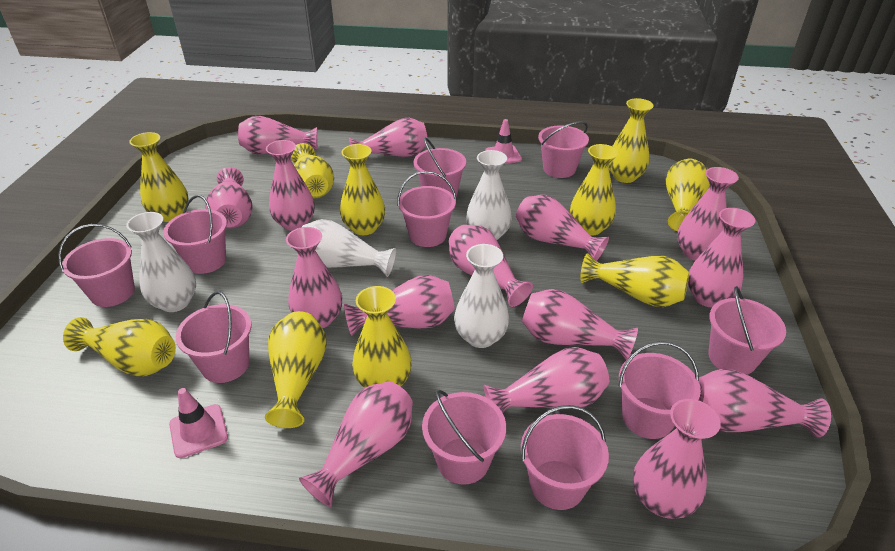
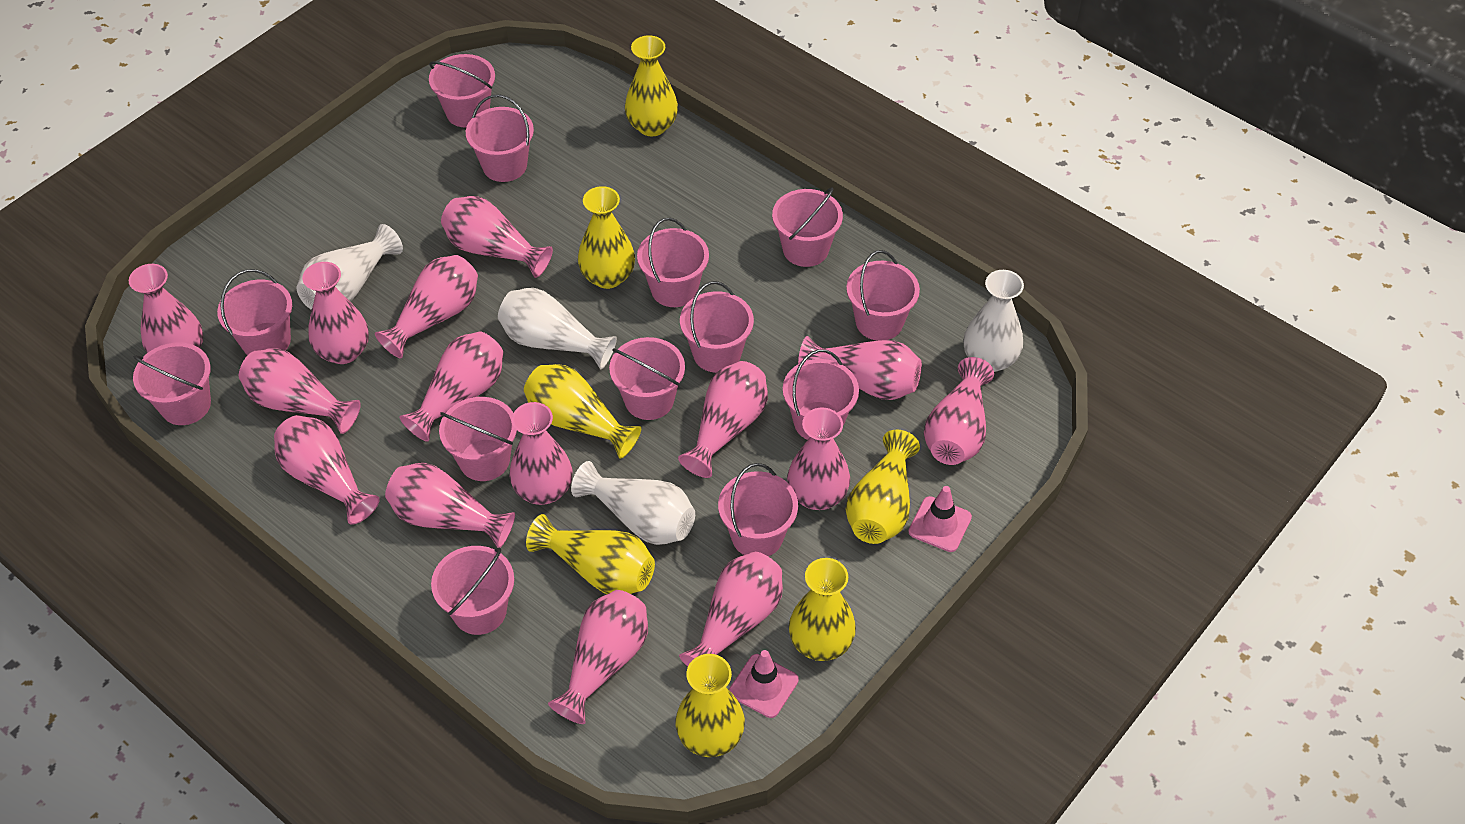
pink bucket: 10 -> 13
yellow vase: 10 -> 7

